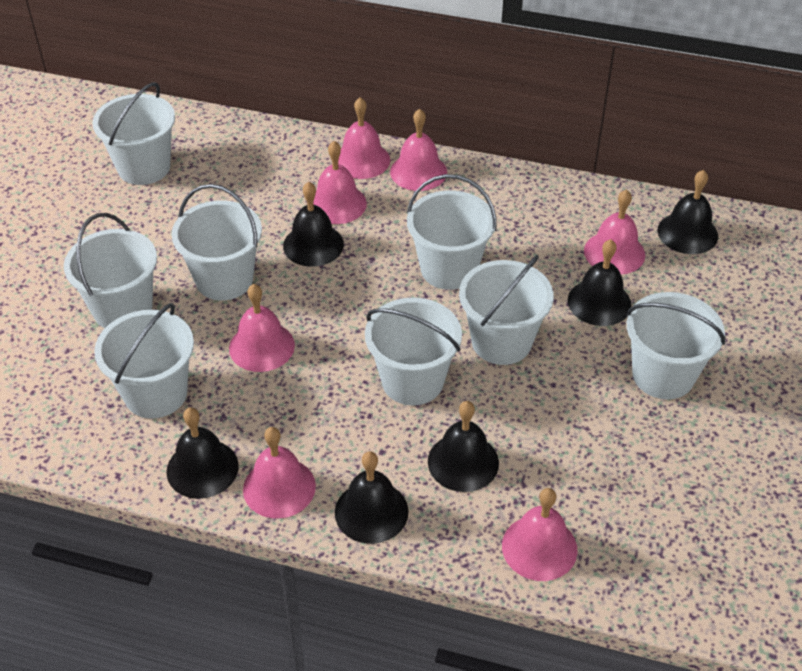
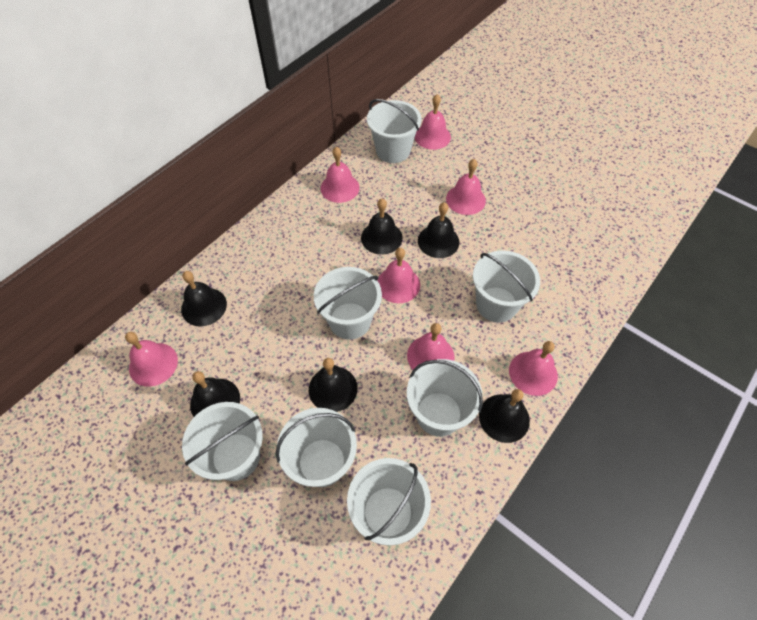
white bucket: 8 -> 7

